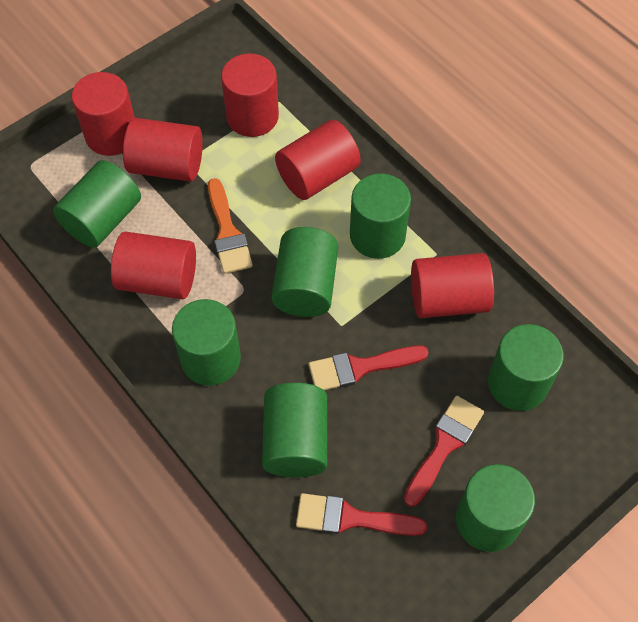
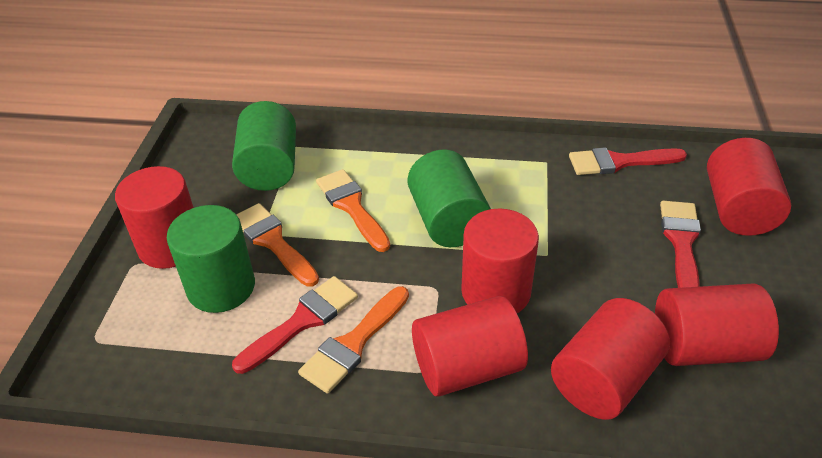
green cylinder: 7 -> 3
orange brush: 1 -> 3

